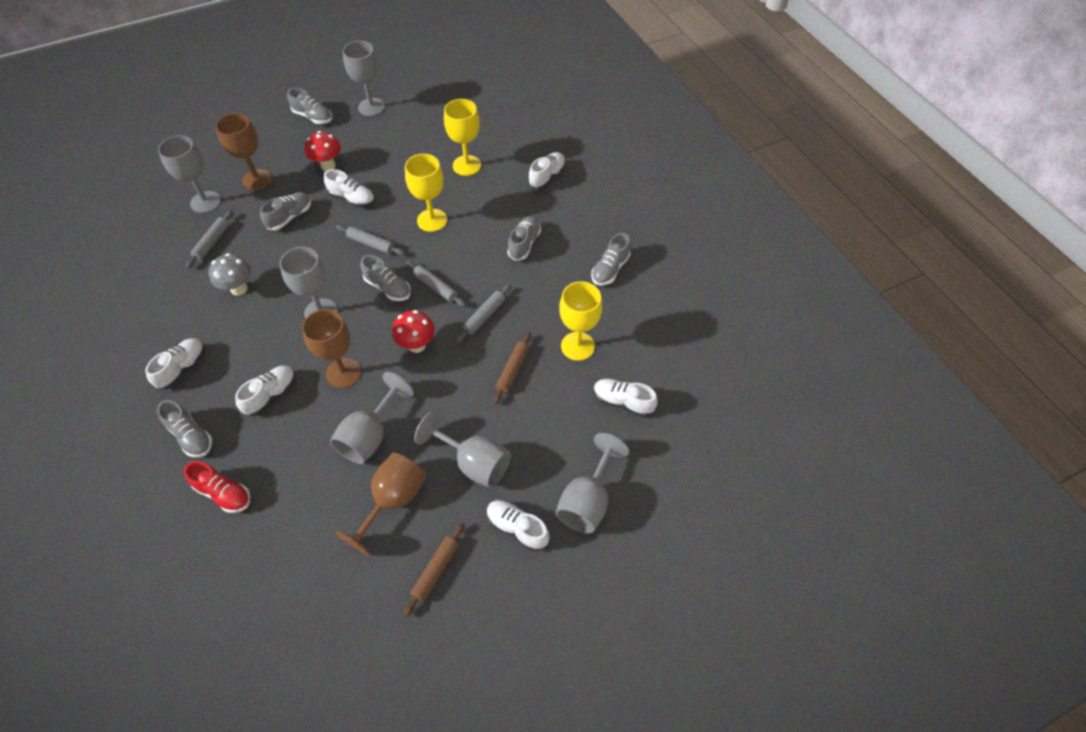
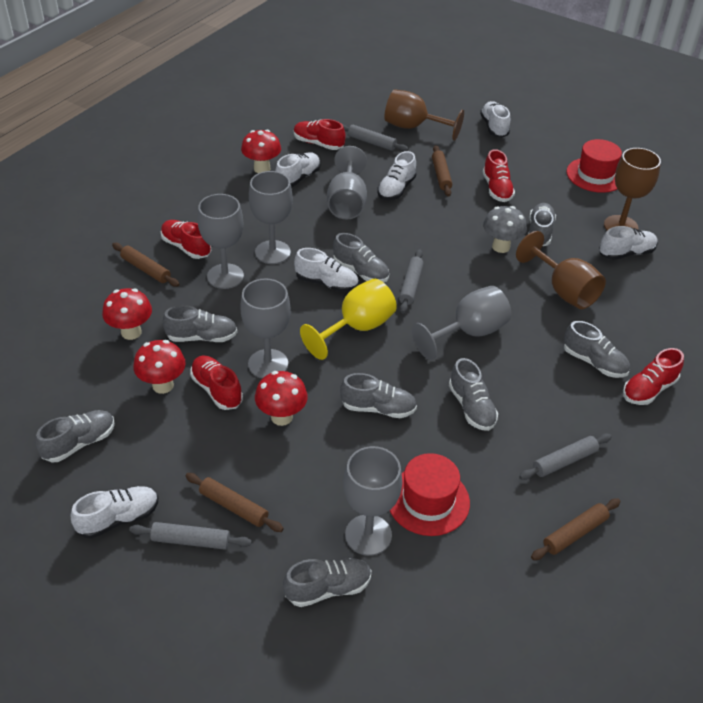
brown rolling pin: 2 -> 4
grey shoe: 6 -> 8
red hat: 0 -> 2
red mushroom: 2 -> 4
red shoe: 1 -> 5
yellow goblet: 3 -> 1

